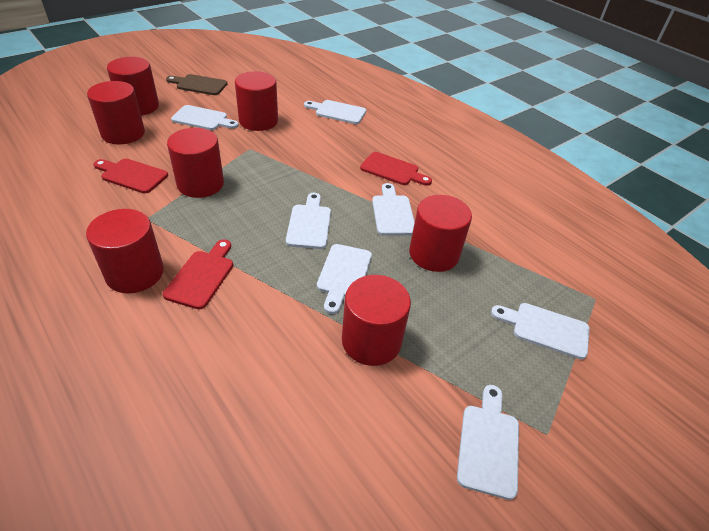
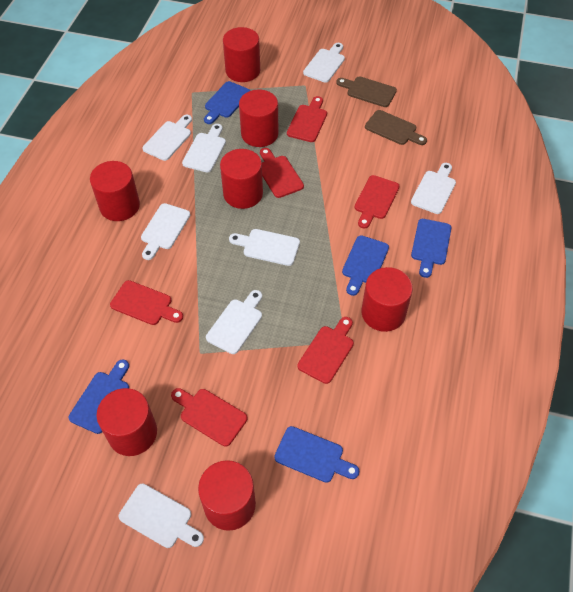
blue cutting board: 0 -> 5
brown cutting board: 1 -> 2
red cutting board: 3 -> 6
white cutting board: 7 -> 8

